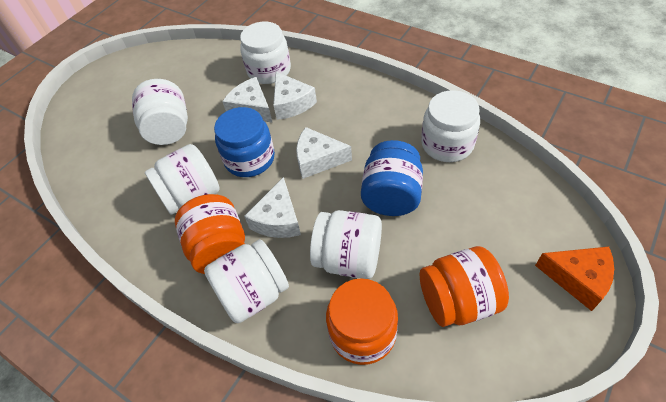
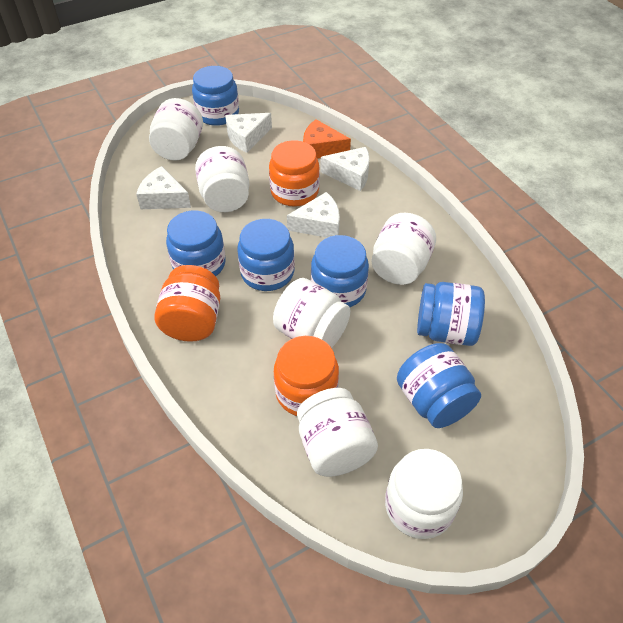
blue jar: 2 -> 6

